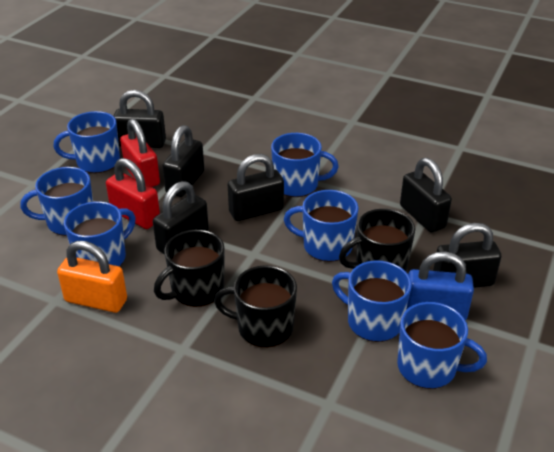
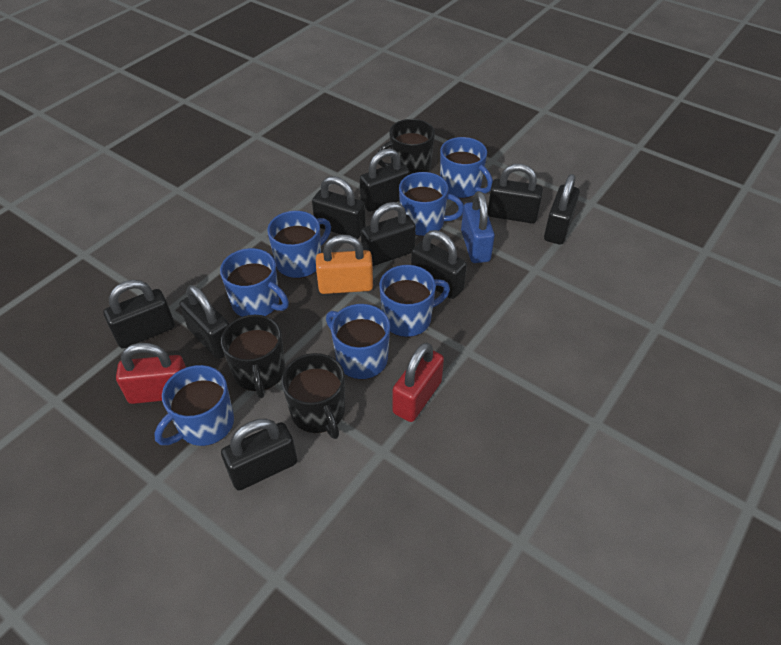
black padlock: 6 -> 9

